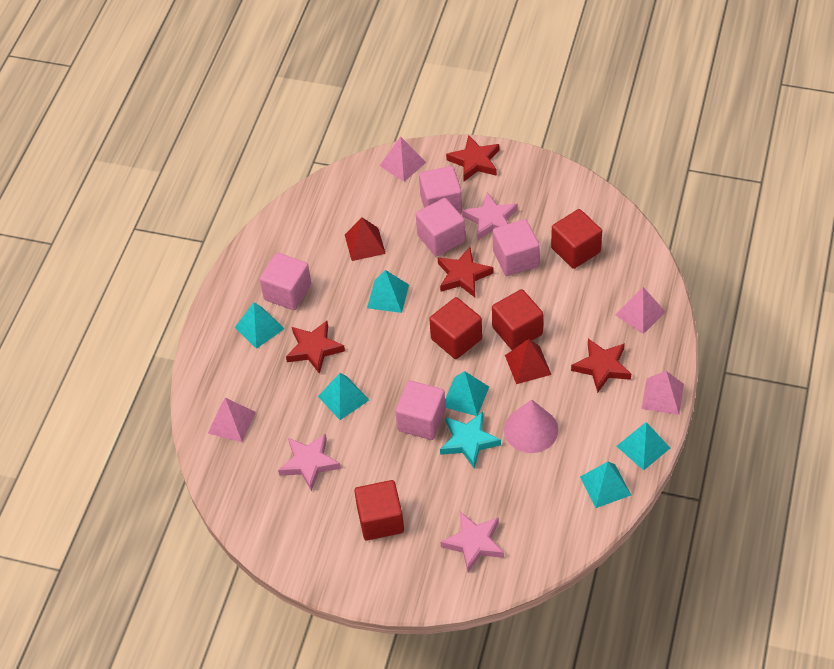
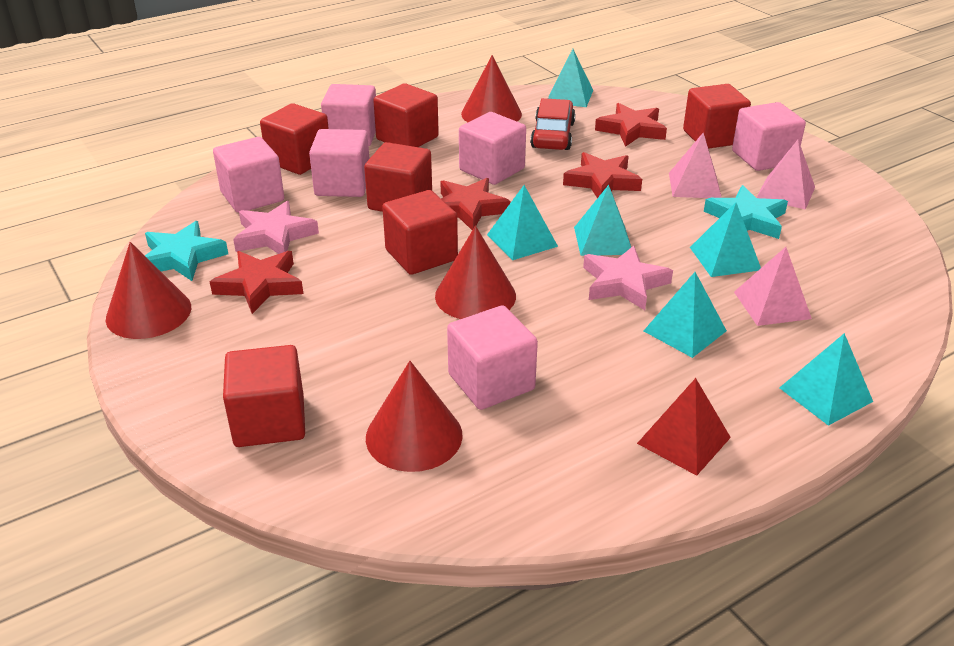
pink cone: 1 -> 0
pink cube: 5 -> 6
pink pyramid: 4 -> 3
pink star: 3 -> 2
red car: 0 -> 1
red cone: 0 -> 4
red cube: 4 -> 6
red pyramid: 2 -> 1
turquoise star: 1 -> 2

